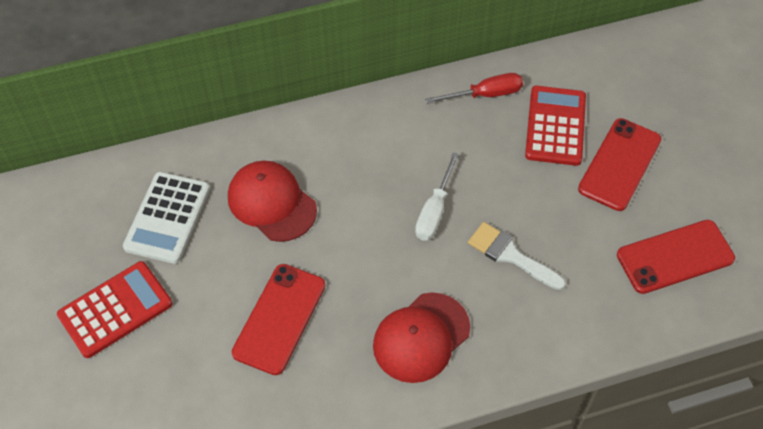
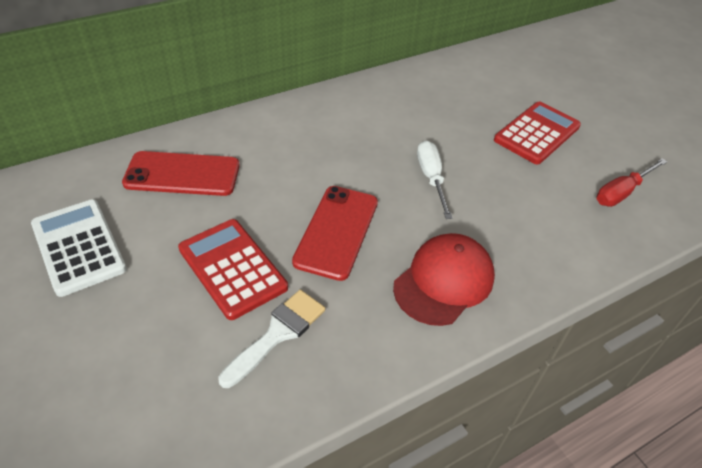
red cap: 2 -> 1
red phone: 3 -> 2

